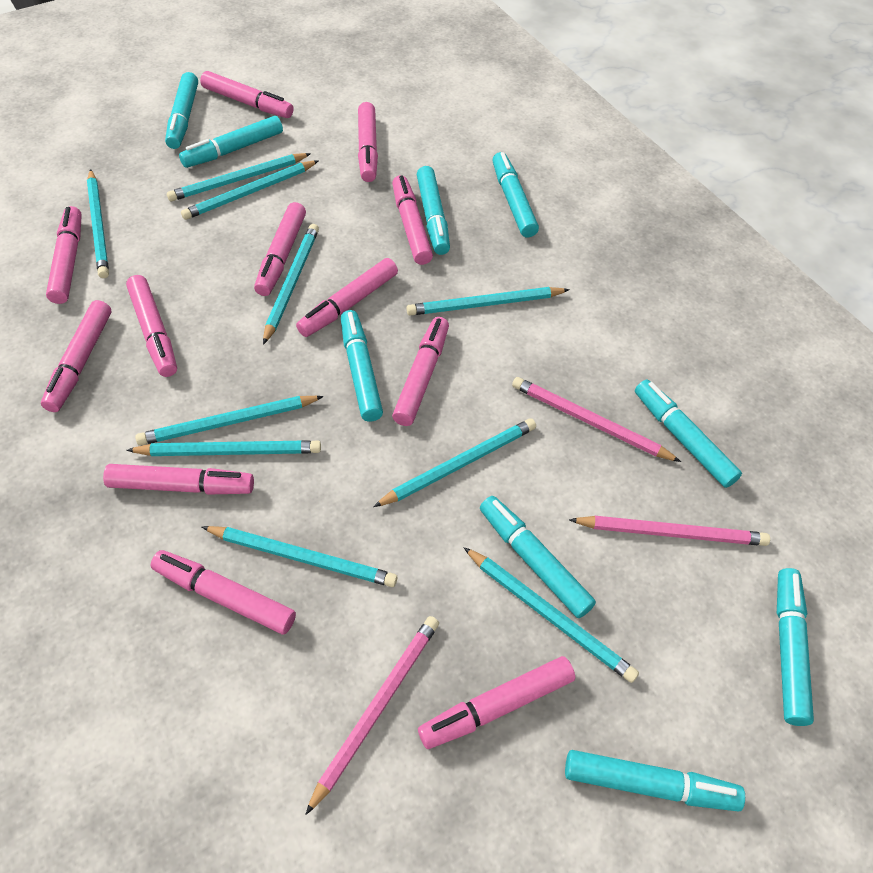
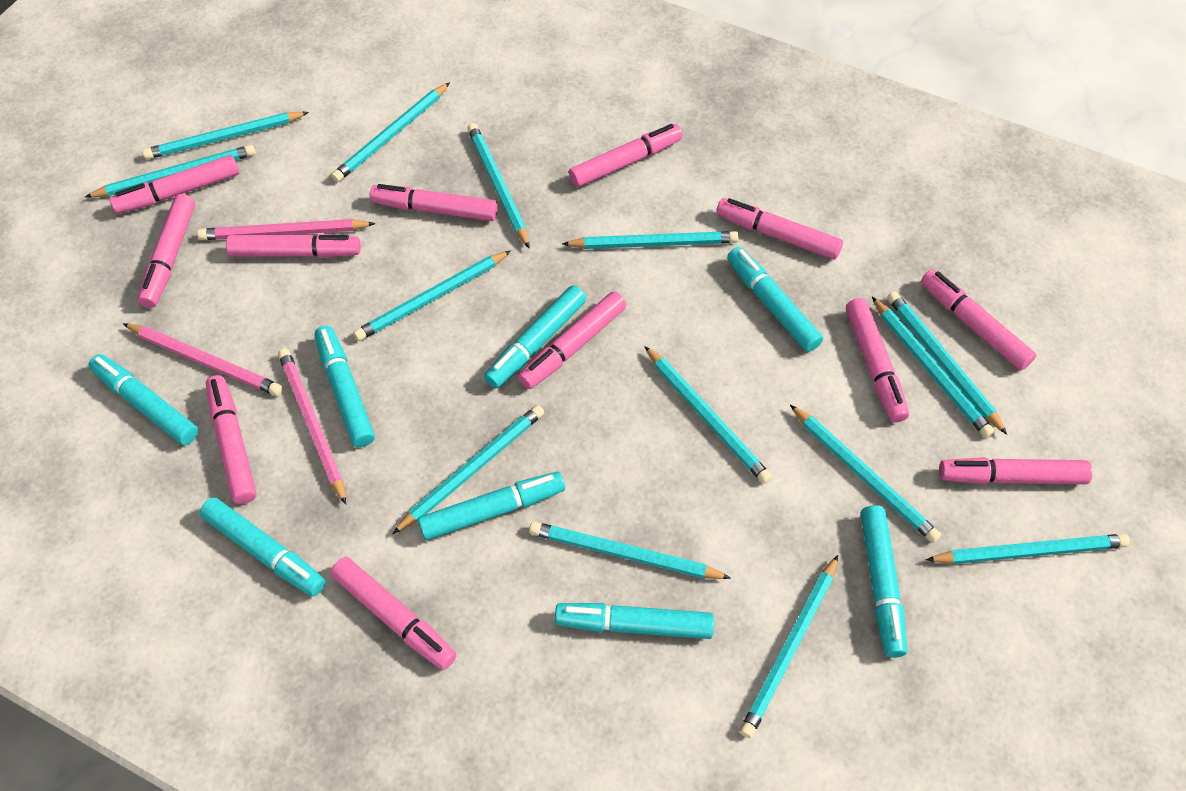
turquoise marker: 9 -> 8
turquoise pencil: 10 -> 14

